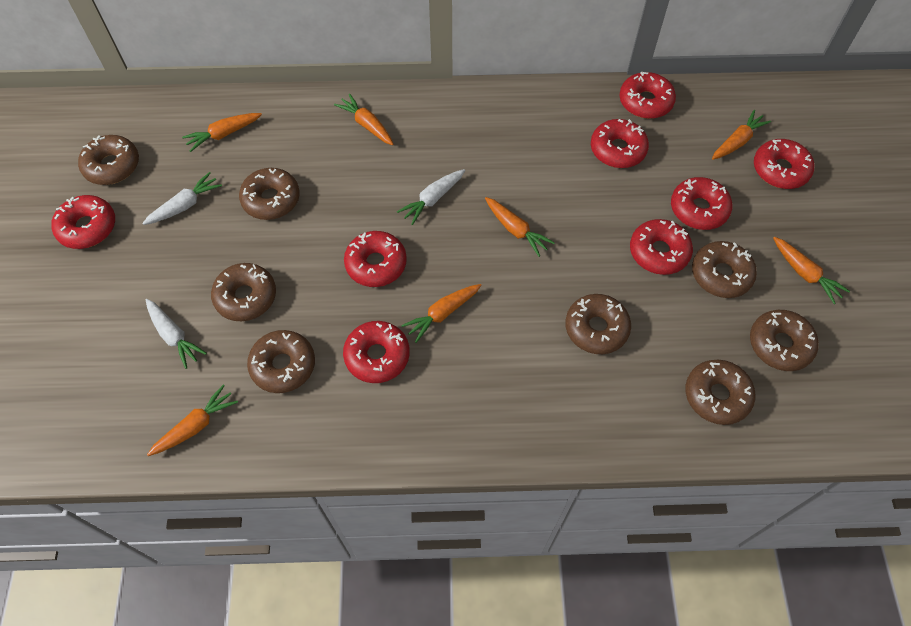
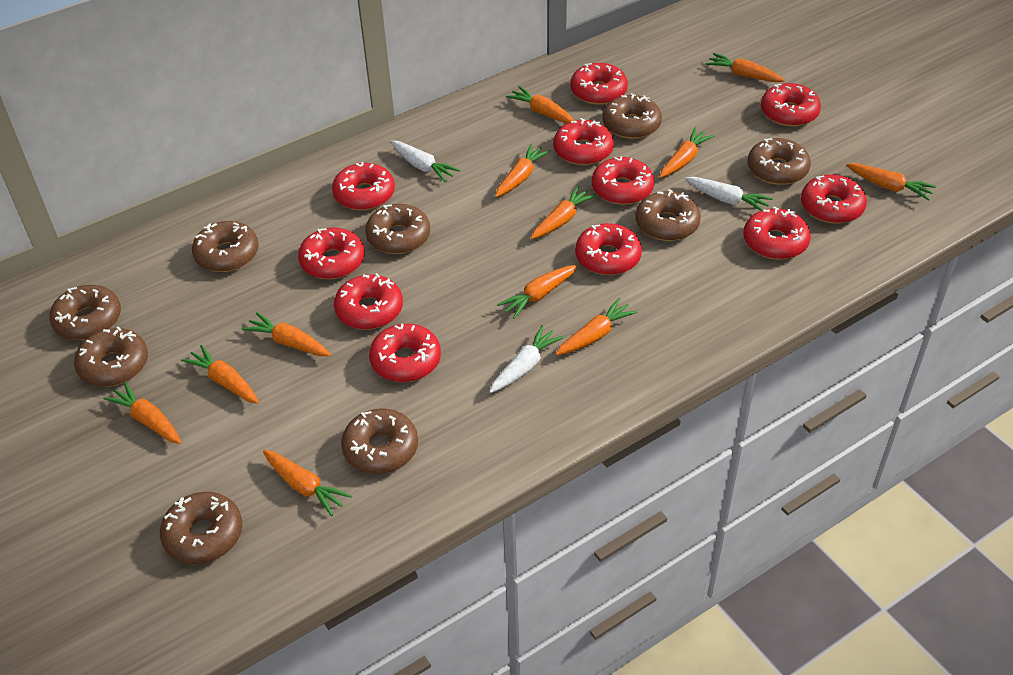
brown donut: 8 -> 9
orange carrot: 7 -> 12
red donut: 8 -> 11

